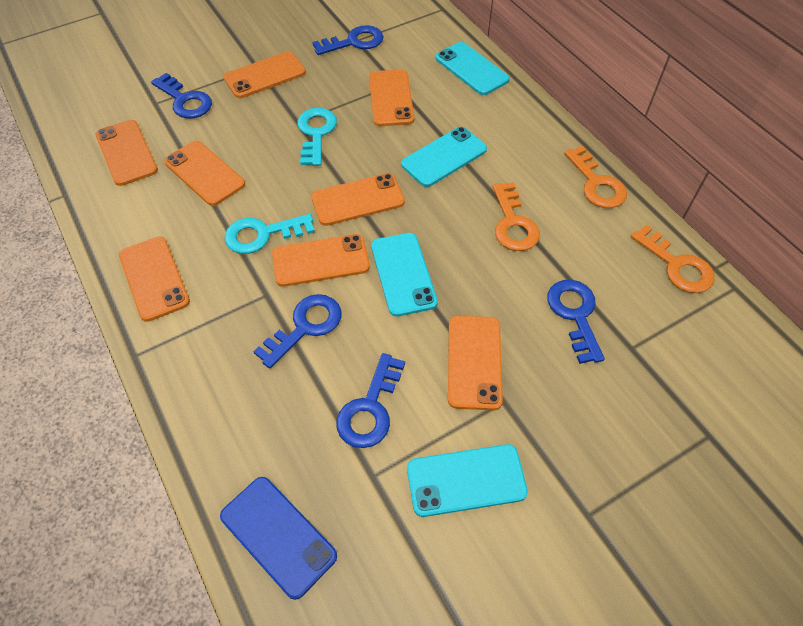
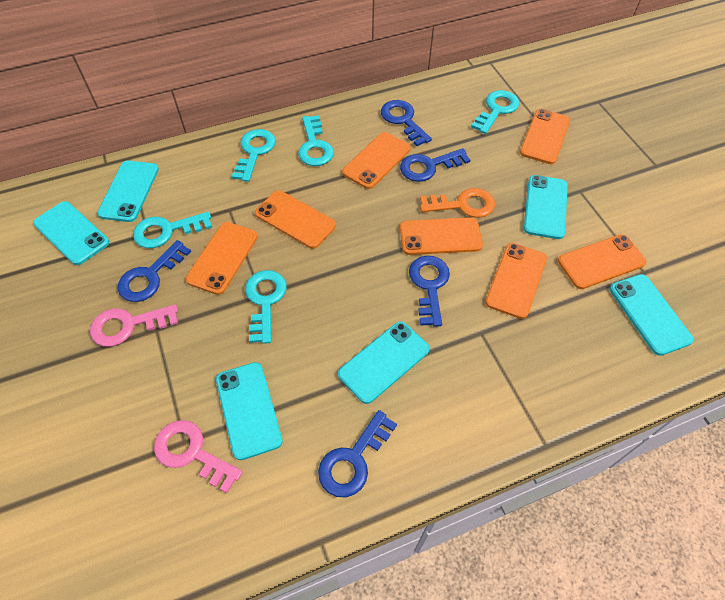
blue phone: 1 -> 0
orange key: 3 -> 1
orange phone: 8 -> 7
pink key: 0 -> 2
turquoise key: 2 -> 5
turquoise phone: 4 -> 6

